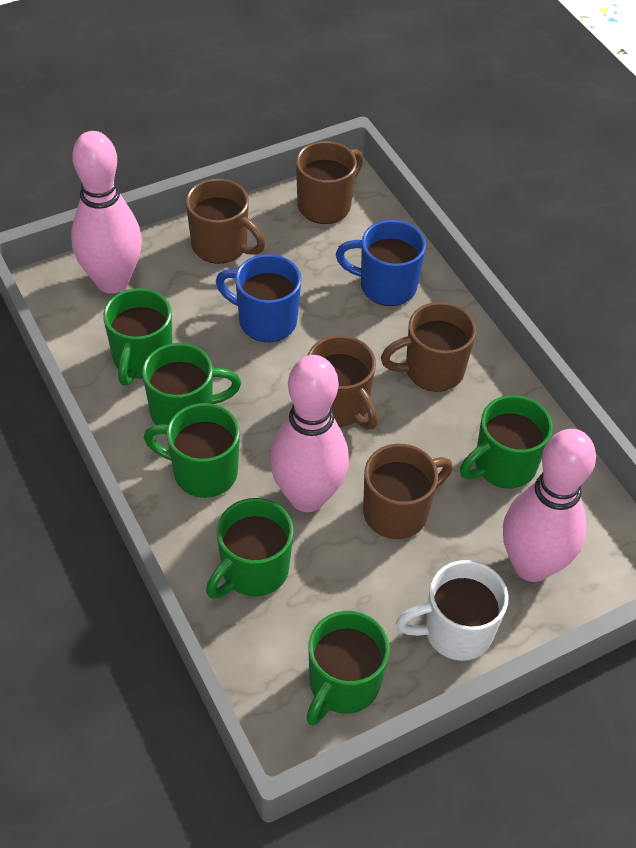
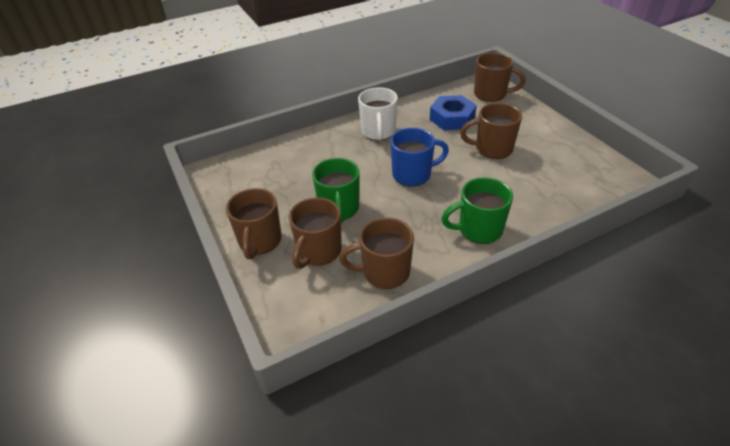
blue mug: 2 -> 1
blue nut: 0 -> 1
green mug: 6 -> 2
pink bowling pin: 3 -> 0

